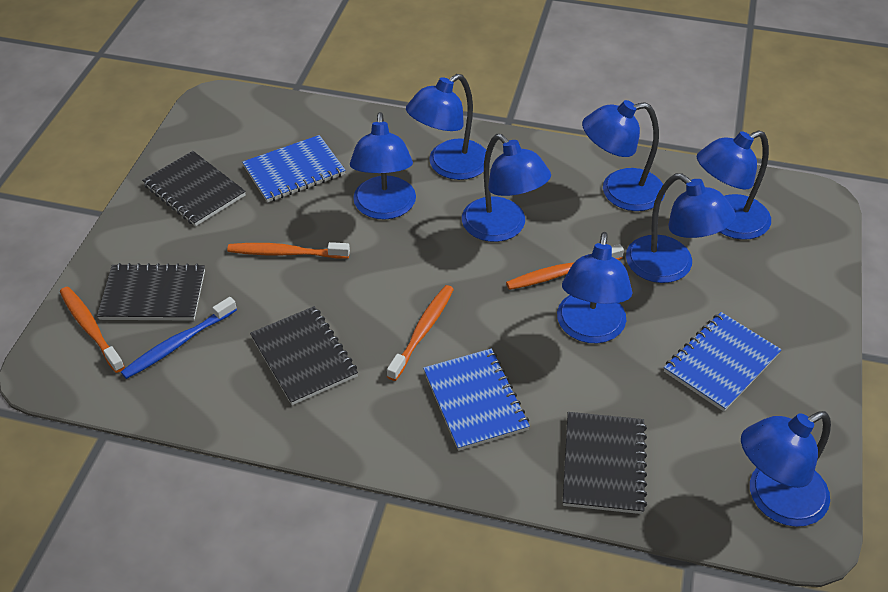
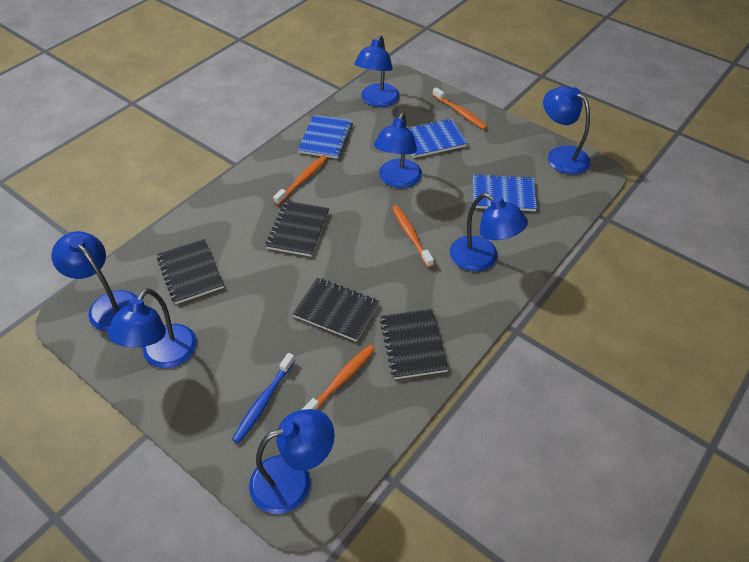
blue lamp: 8 -> 7

